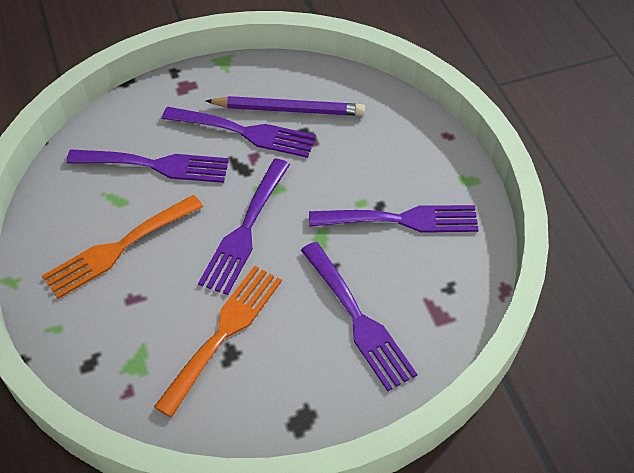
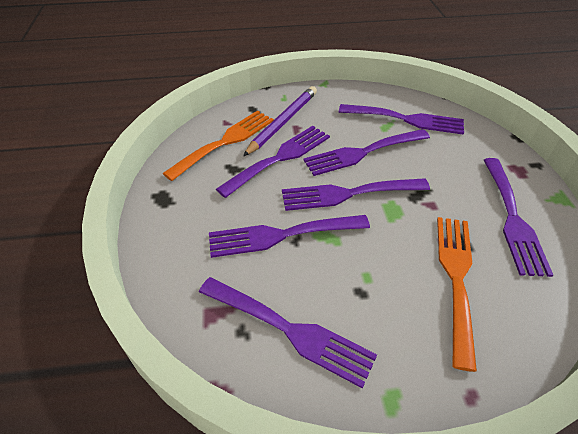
purple fork: 5 -> 7

